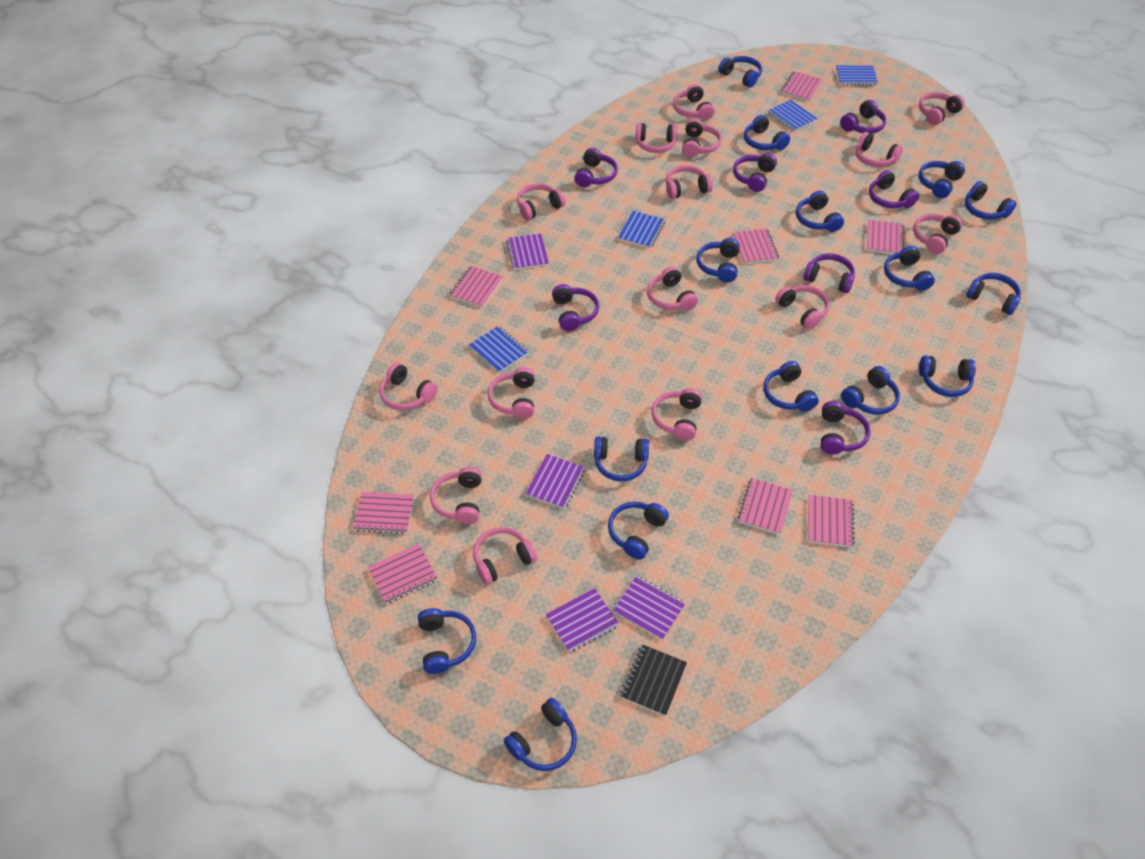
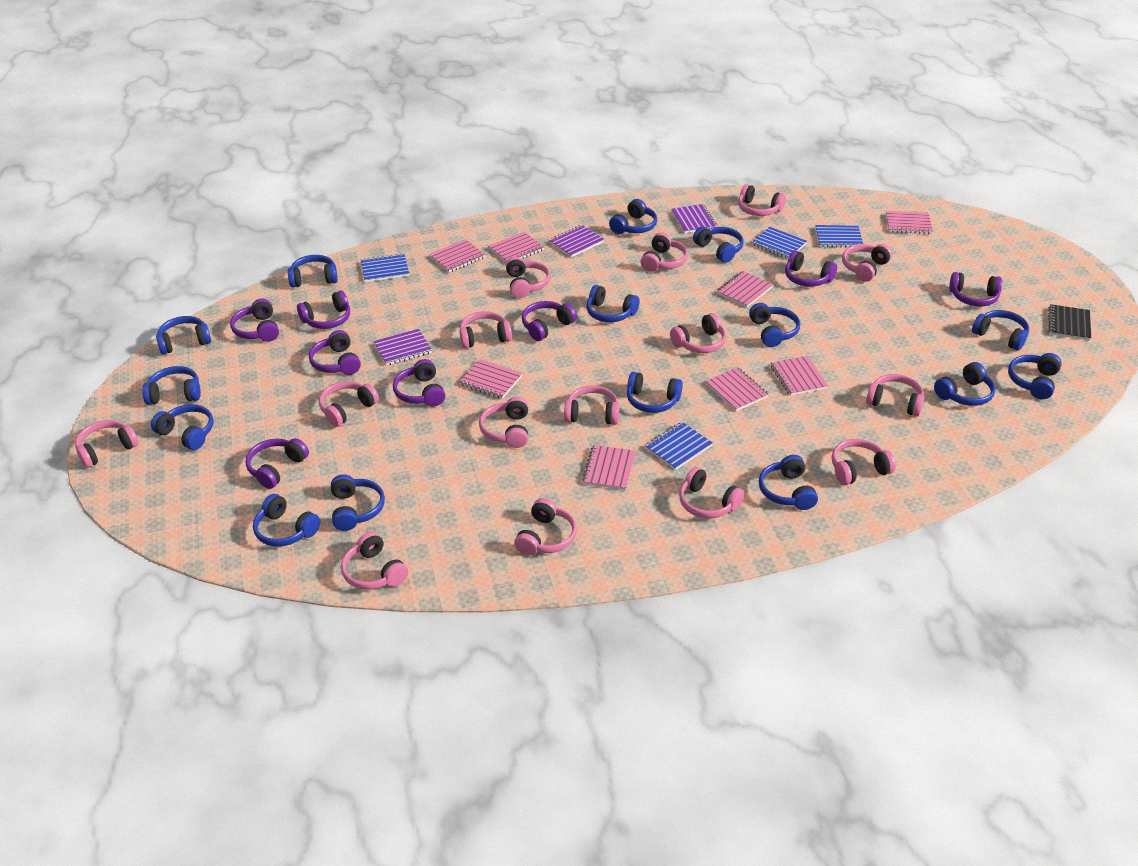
purple headphones: 7 -> 8
purple notebook: 4 -> 3

